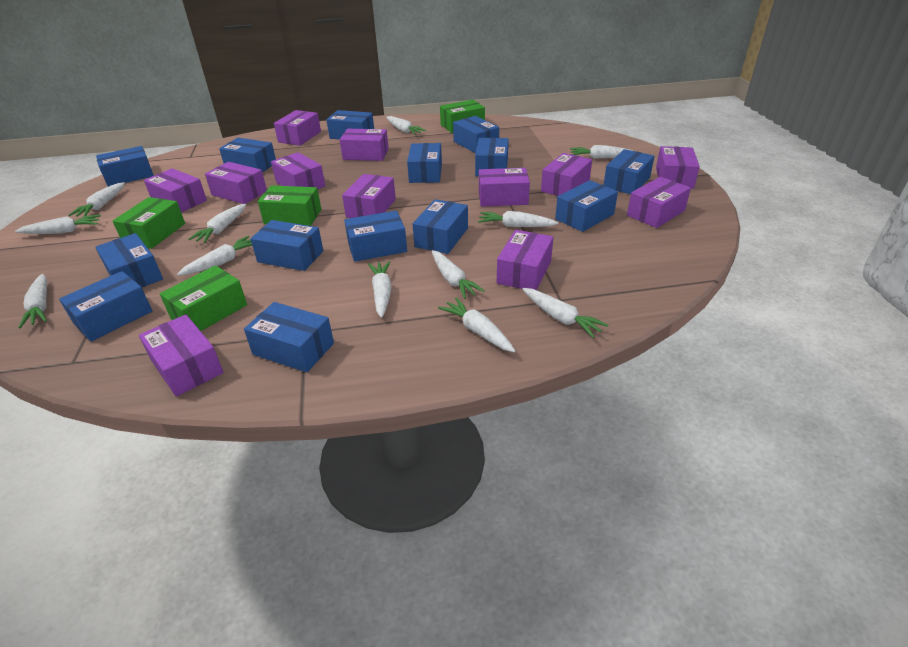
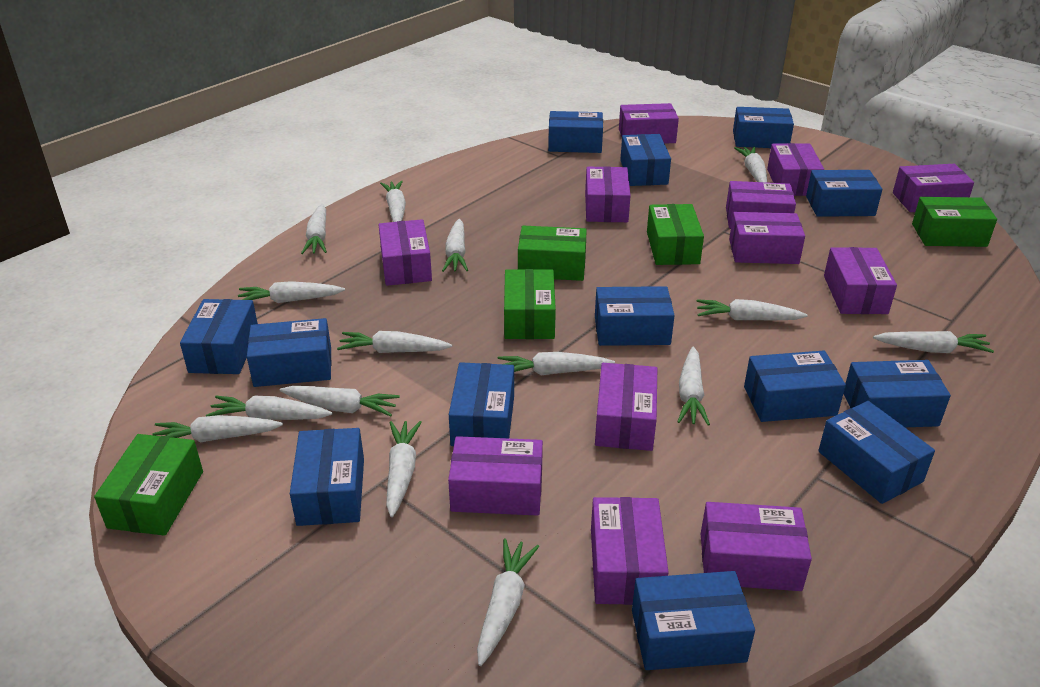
blue box: 14 -> 13
green box: 4 -> 5
white carrot: 12 -> 15

